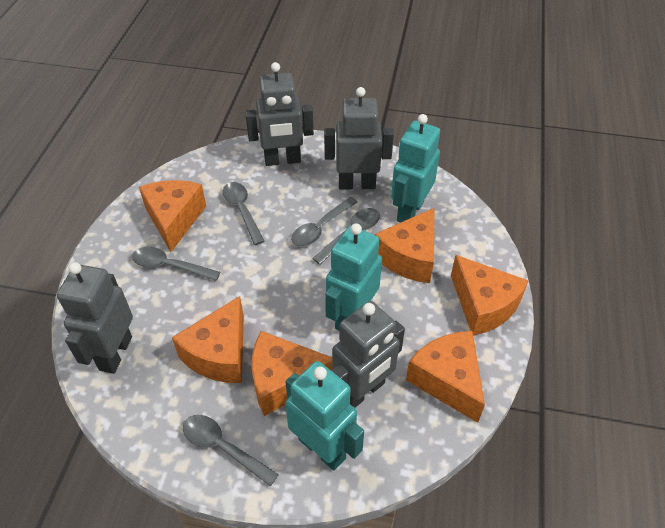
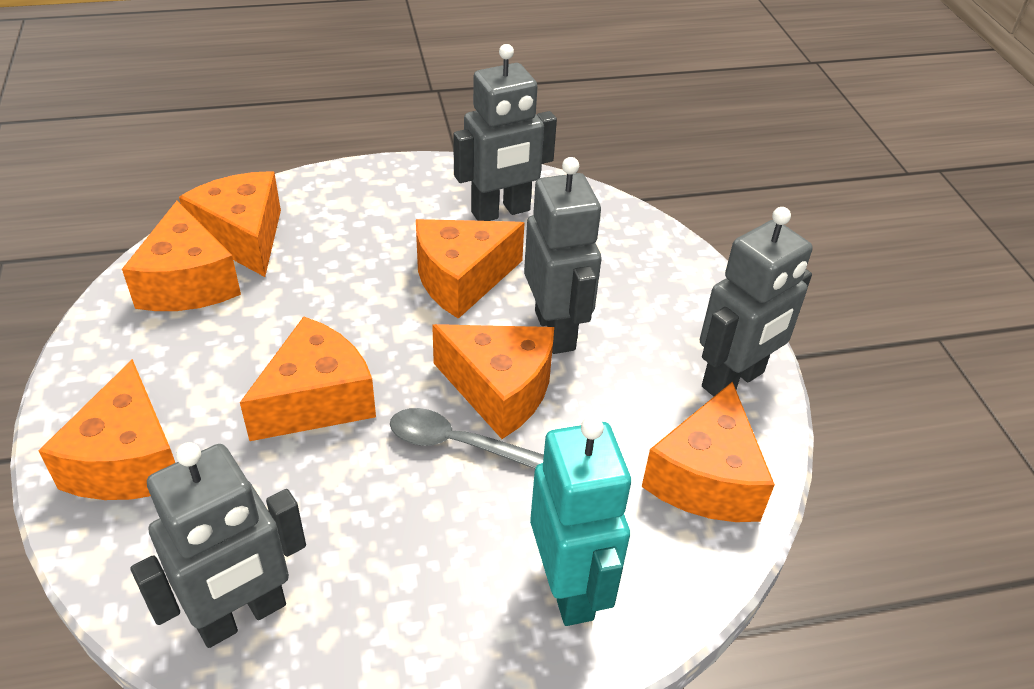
grey spoon: 5 -> 1
orange cheese: 6 -> 7
turquoise robot: 3 -> 1

